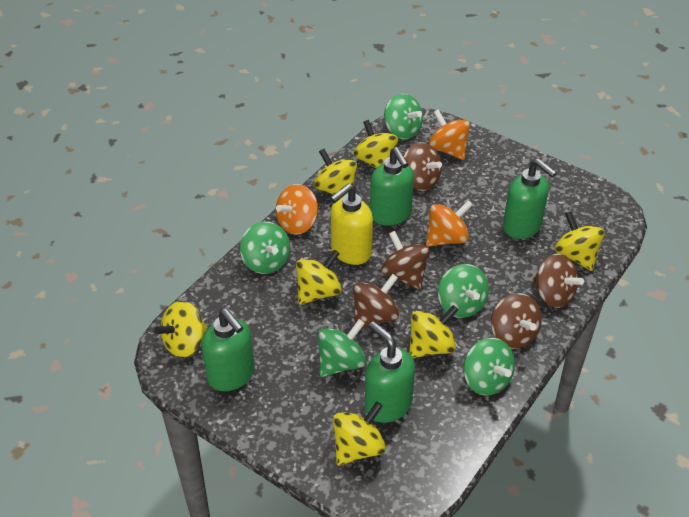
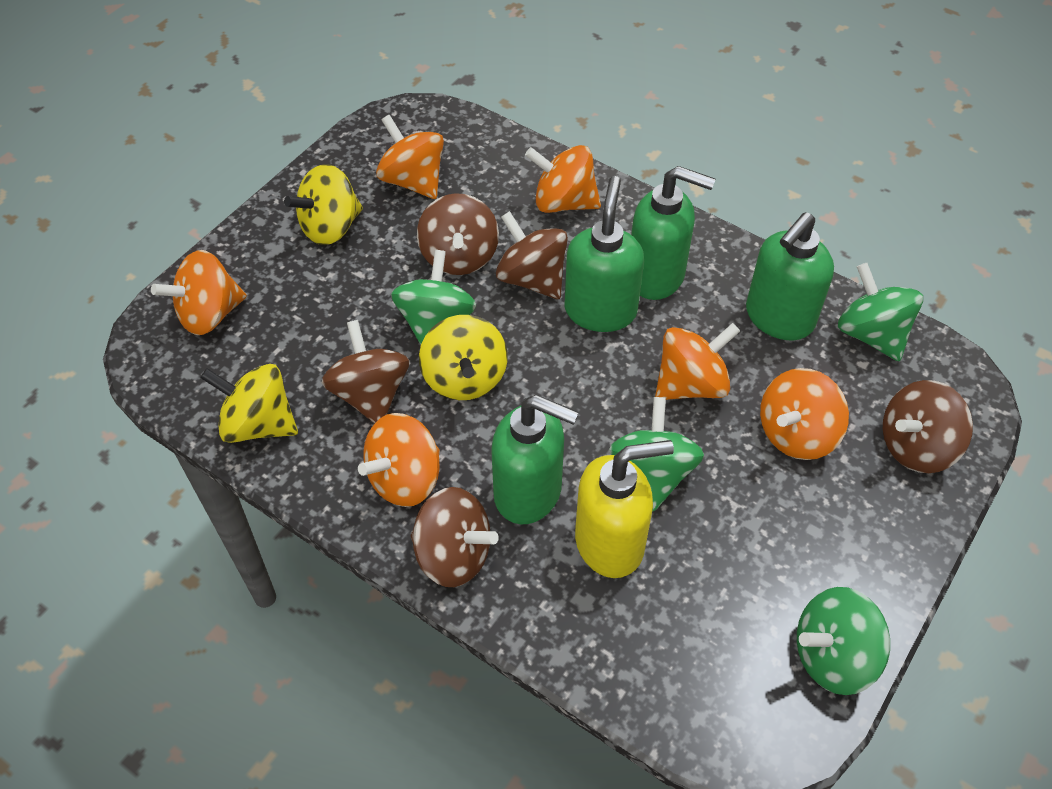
green spinning top: 5 -> 4
orange spinning top: 3 -> 6
yellow spinning top: 7 -> 3

